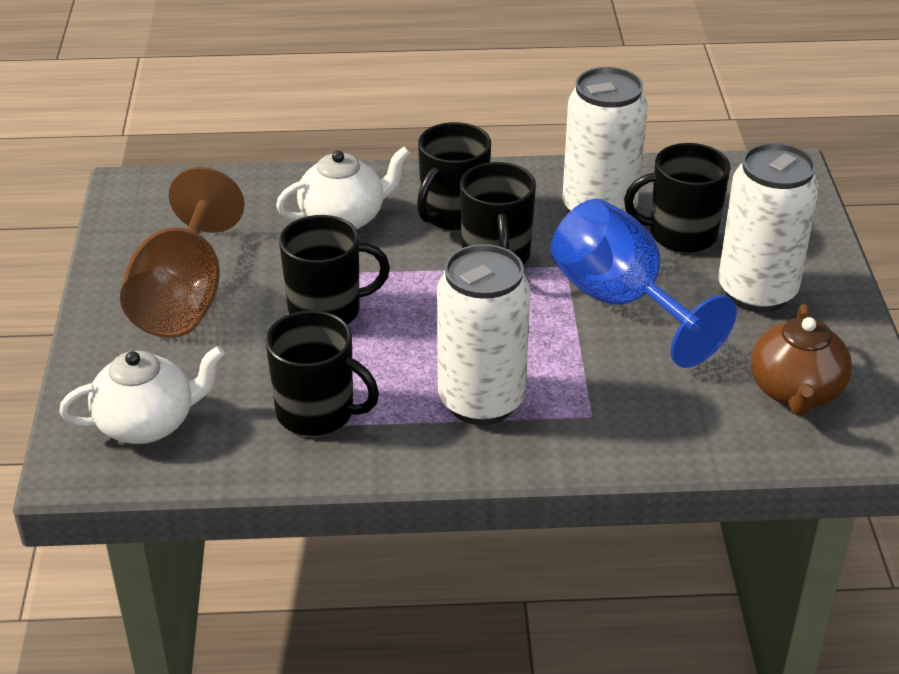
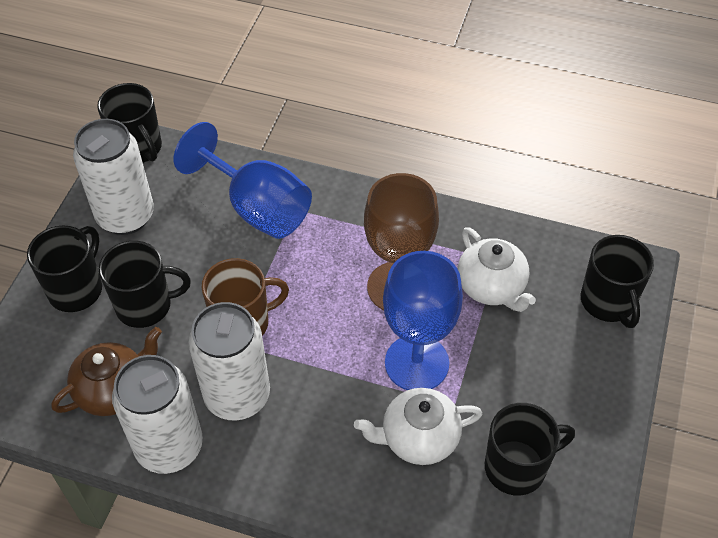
blue goblet: 1 -> 2
brown mug: 0 -> 1

